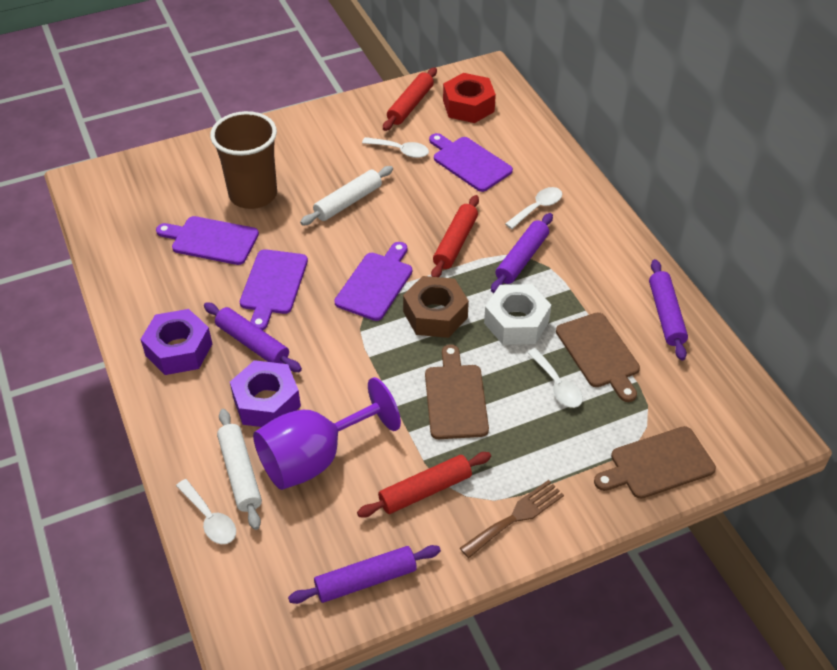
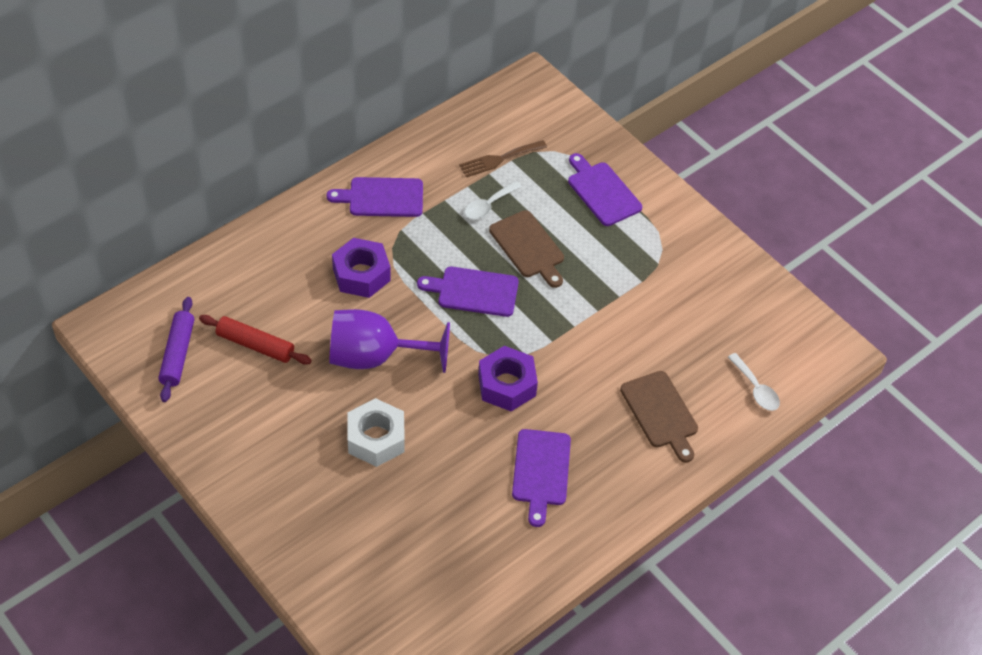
brown cup: 1 -> 0
brown cutting board: 3 -> 2
brown nut: 1 -> 0
purple rolling pin: 4 -> 1
red nut: 1 -> 0
red rolling pin: 3 -> 1
white rolling pin: 2 -> 0
white spoon: 4 -> 2

